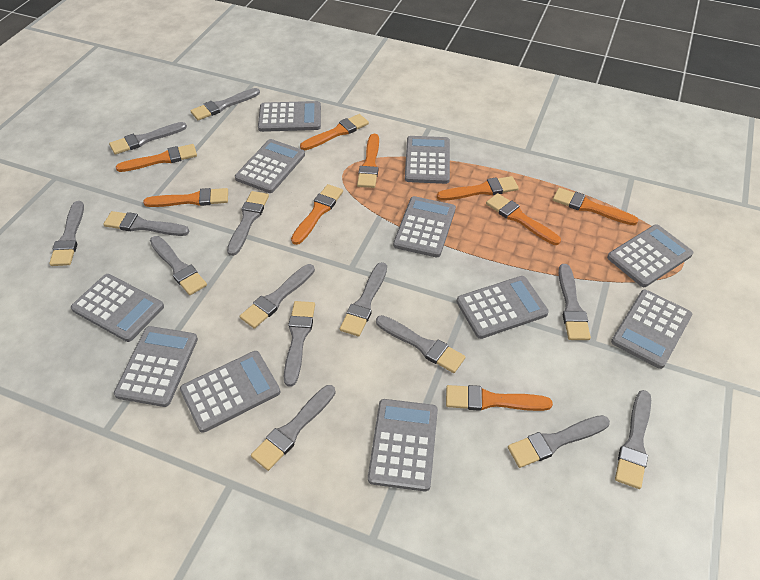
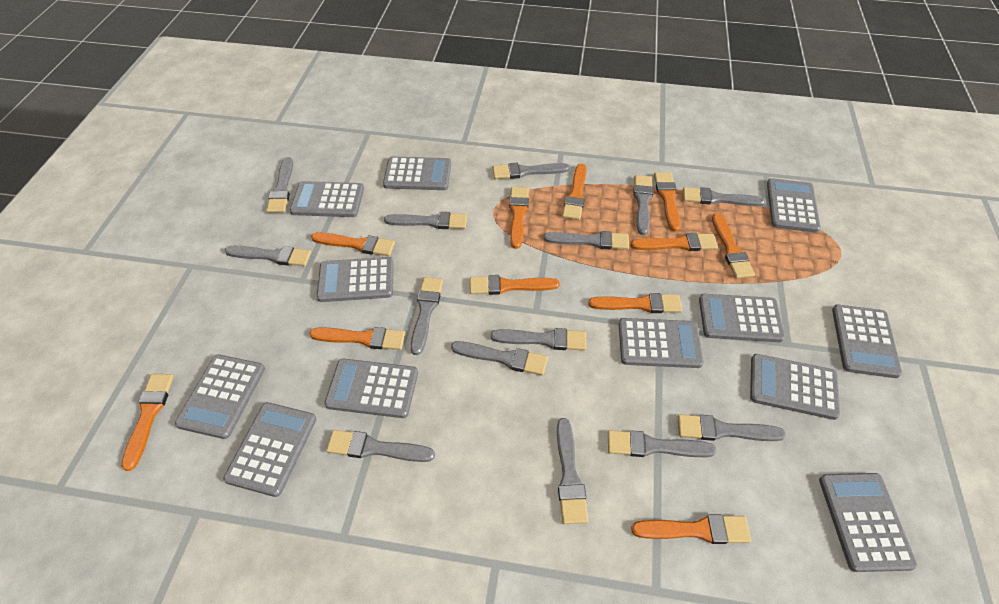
grey calculator: 11 -> 12
orange brush: 9 -> 11

